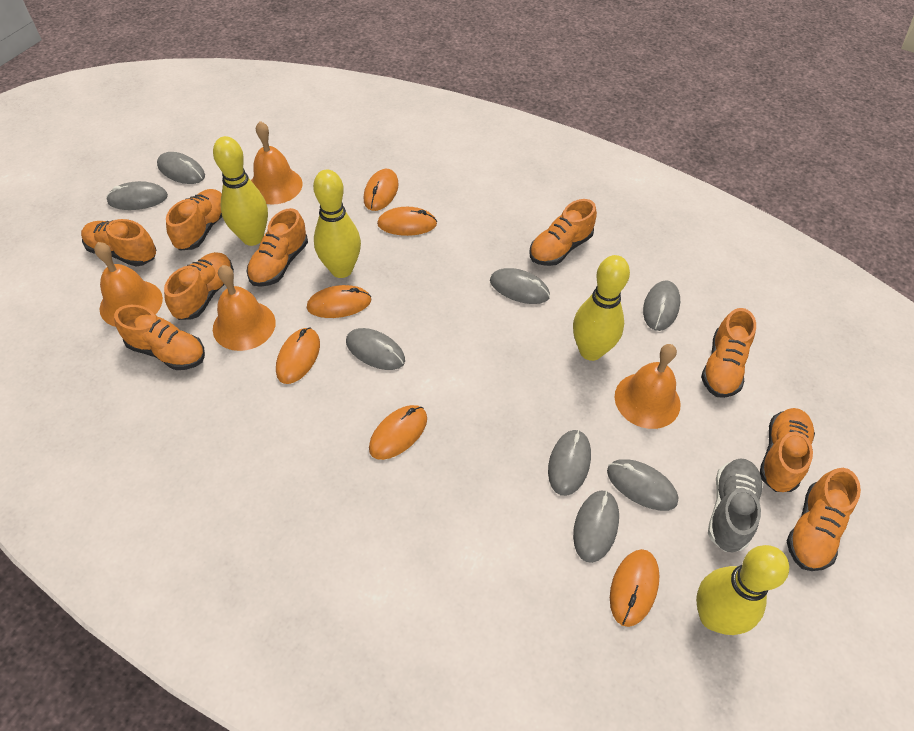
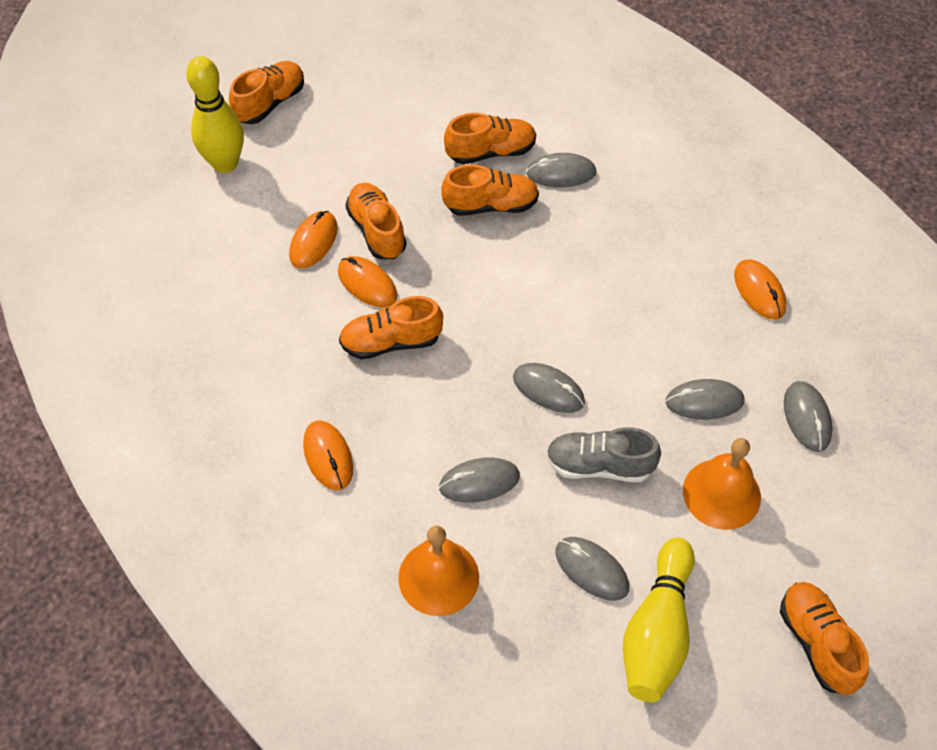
grey mouse: 8 -> 6
orange bell: 4 -> 2
orange mouse: 6 -> 4
orange shoe: 9 -> 6
yellow bowling pin: 4 -> 2

